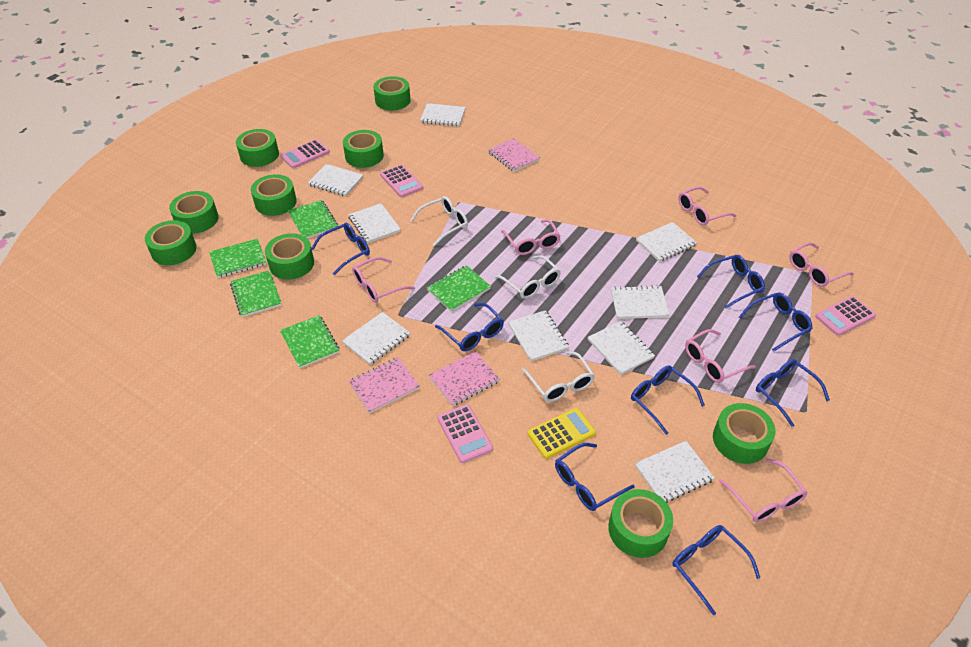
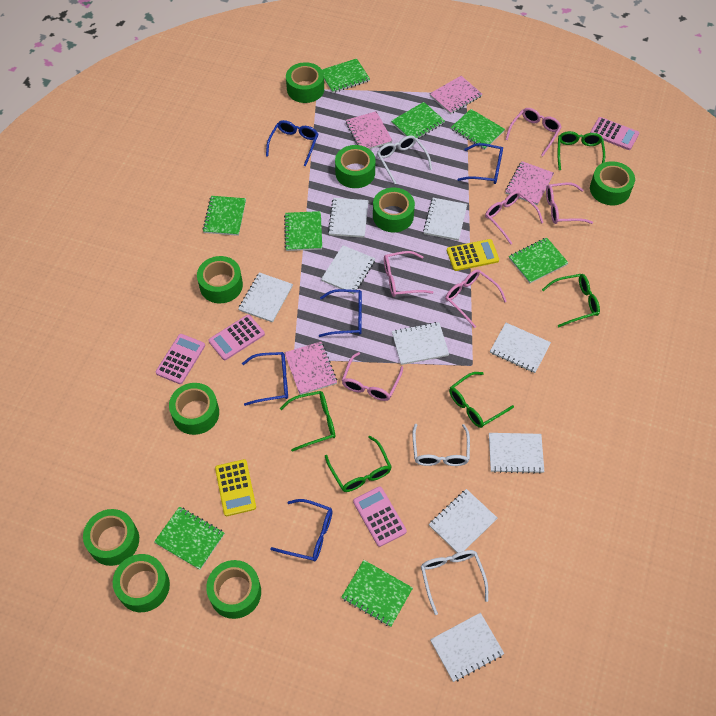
blue glasses: 8 -> 5
green glasses: 0 -> 5
green notebook: 5 -> 8
pink notebook: 3 -> 4
yellow calculator: 1 -> 2

